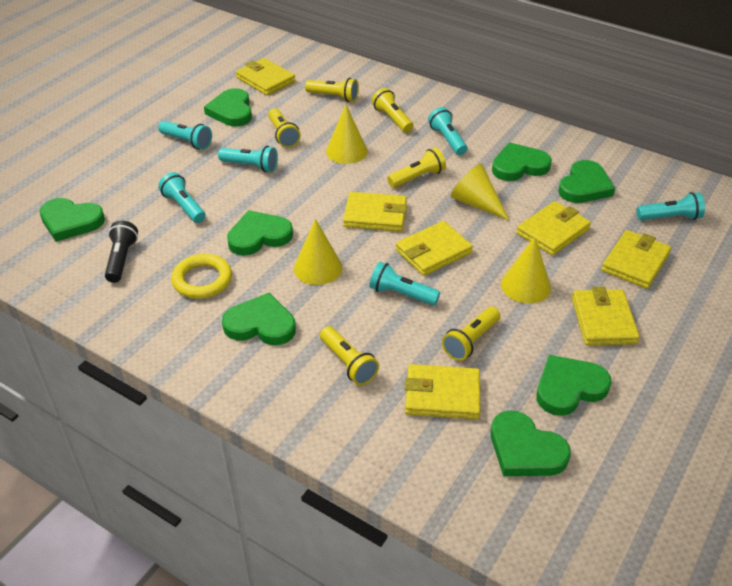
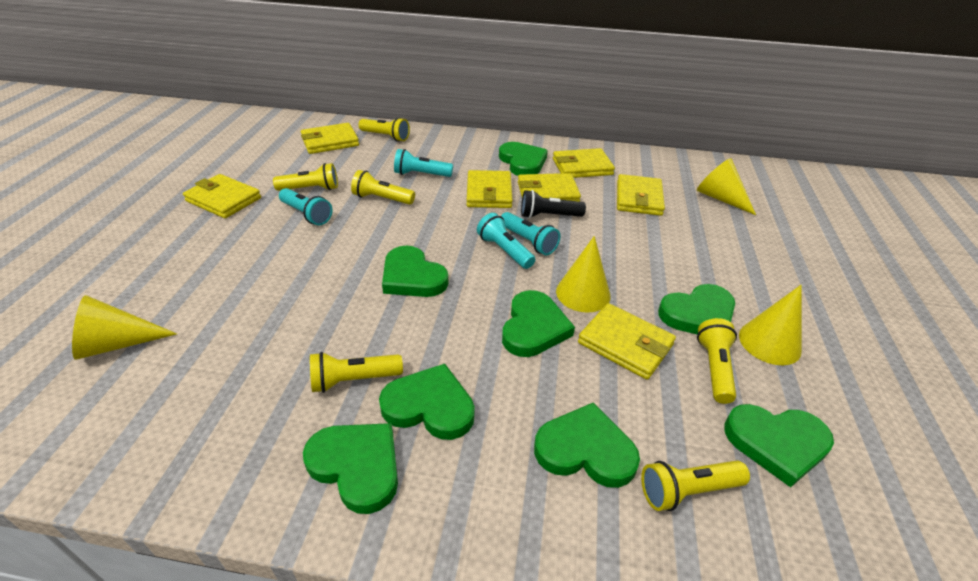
turquoise flashlight: 6 -> 4
yellow ring: 1 -> 0

